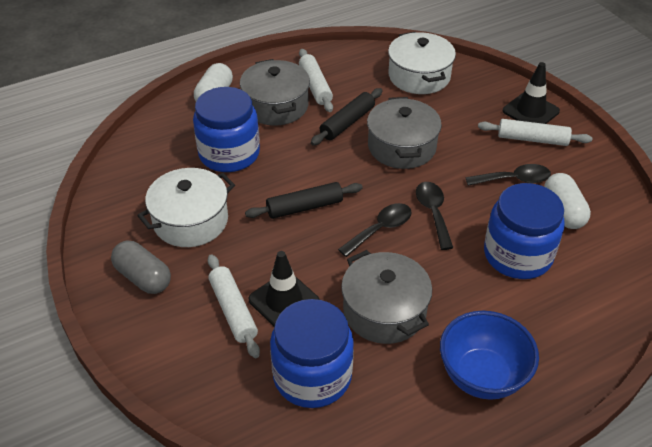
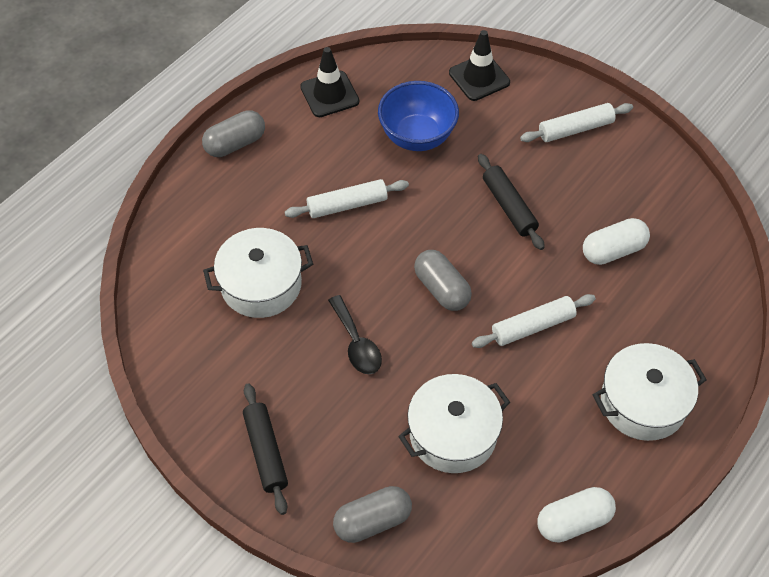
black spoon: 3 -> 1
blue jar: 3 -> 0
grey capsule: 1 -> 3
grey pot: 3 -> 0
white pot: 2 -> 3

